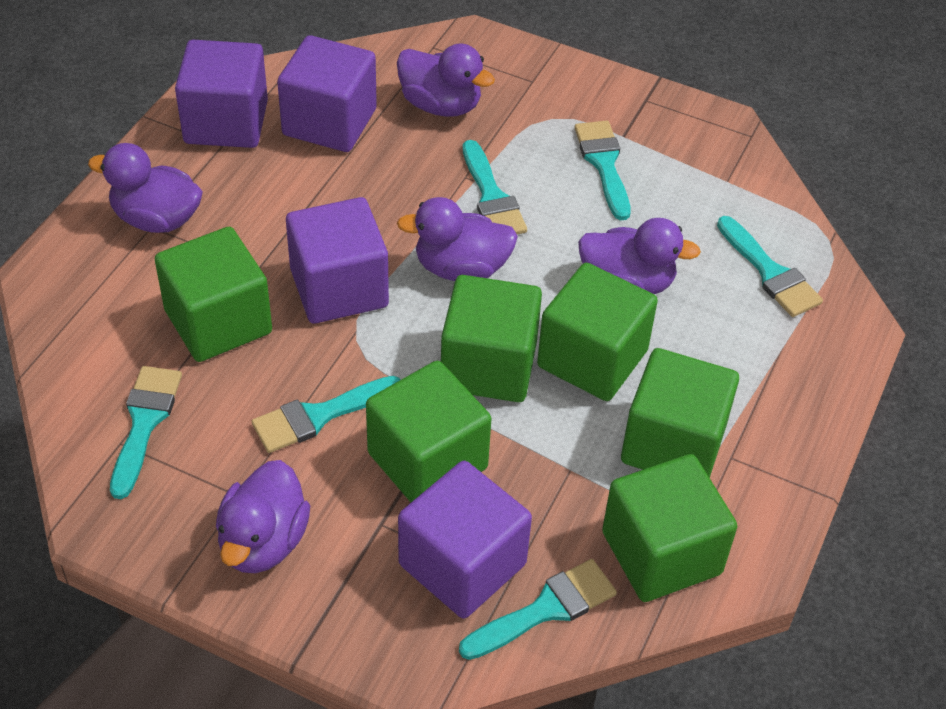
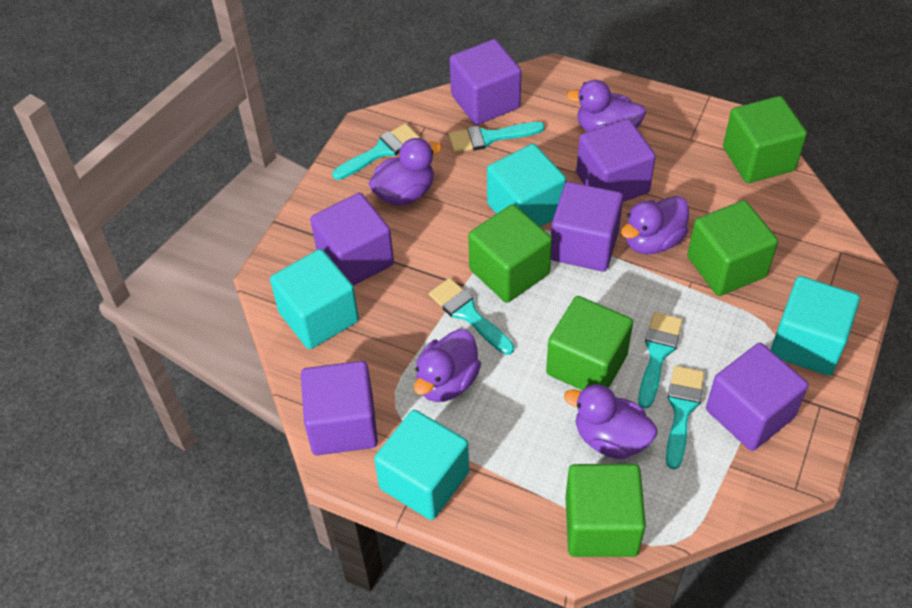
green cube: 6 -> 5
purple cube: 4 -> 6
turquoise brush: 6 -> 5
turquoise cube: 0 -> 4

